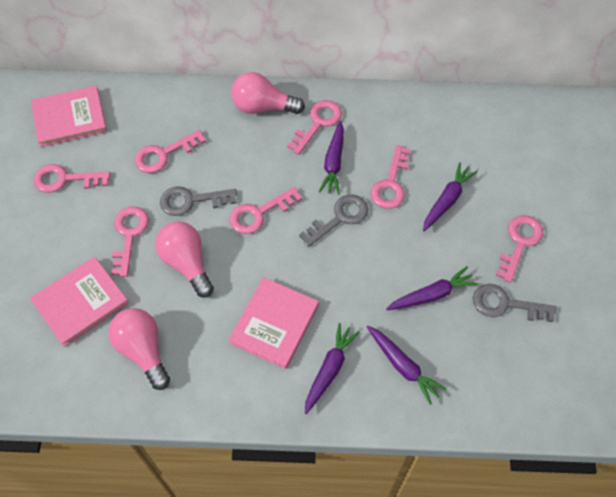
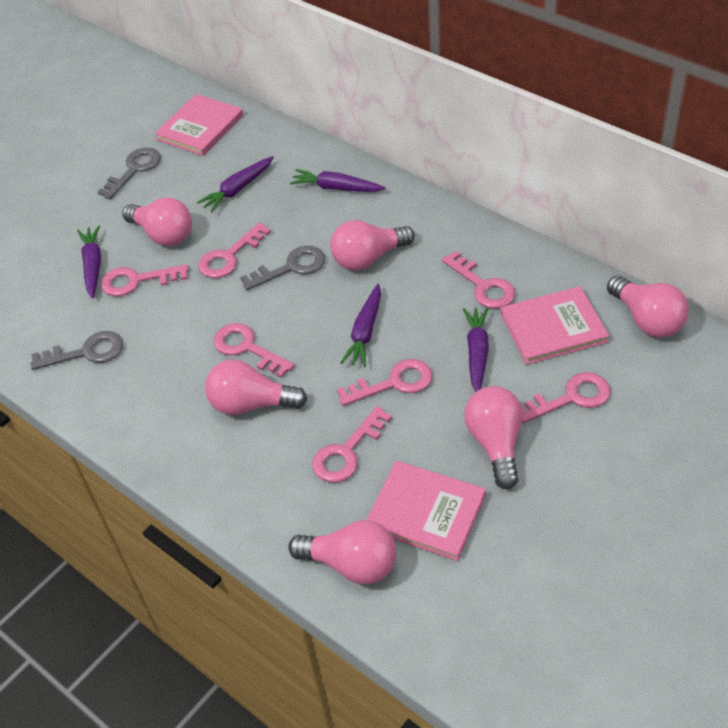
pink light bulb: 3 -> 6

